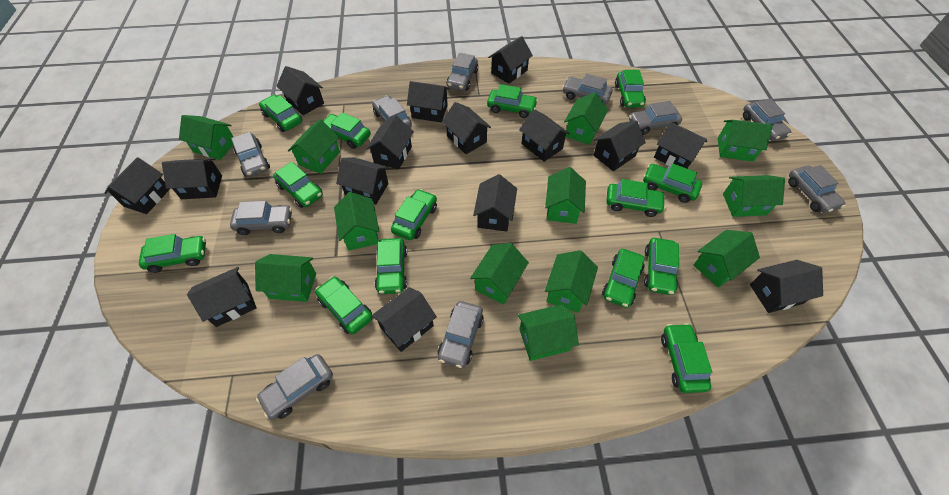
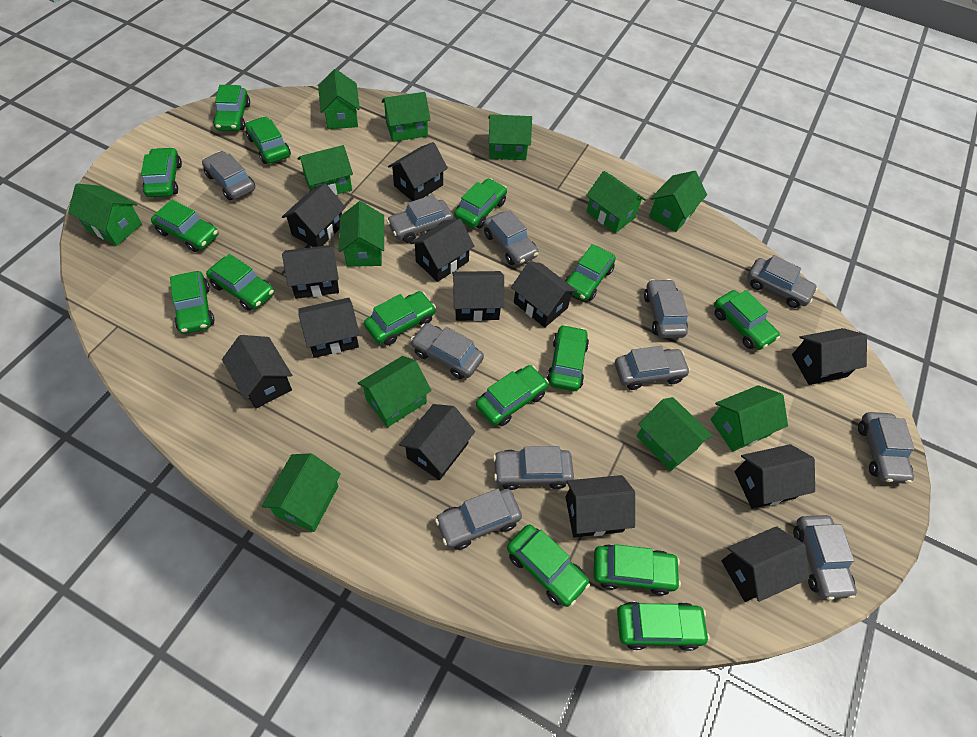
black house: 15 -> 13
green car: 14 -> 15
grey car: 10 -> 11

